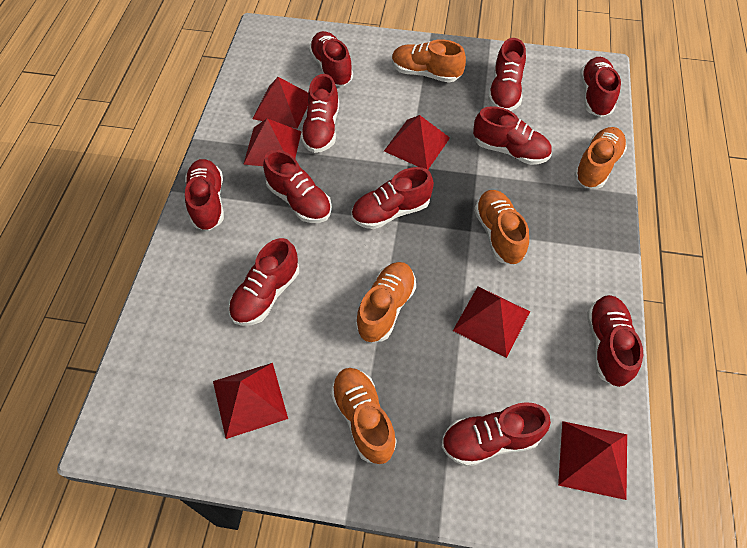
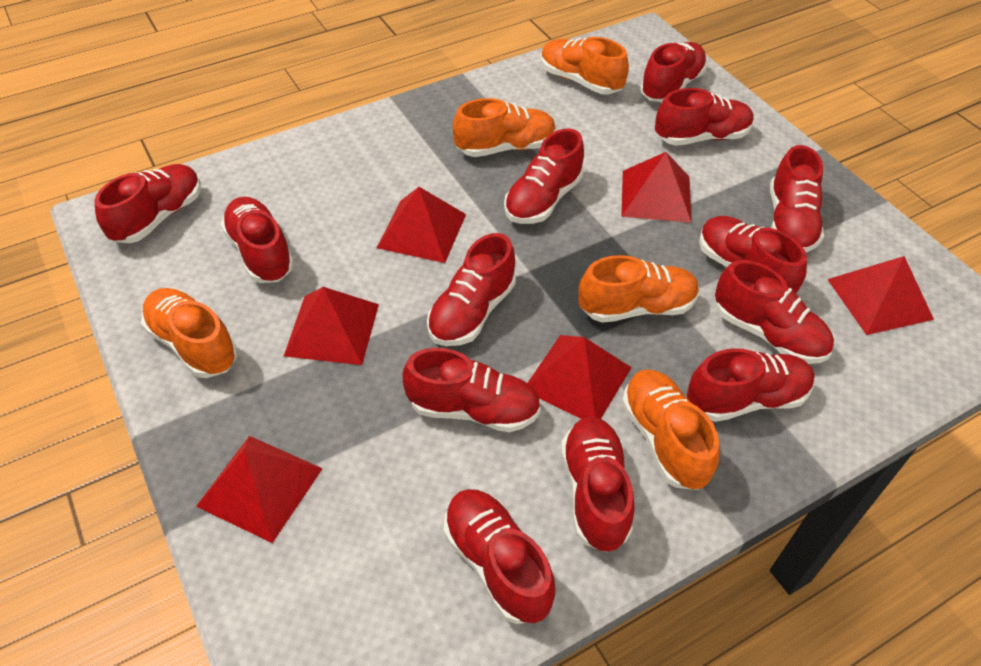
red shoe: 11 -> 13

